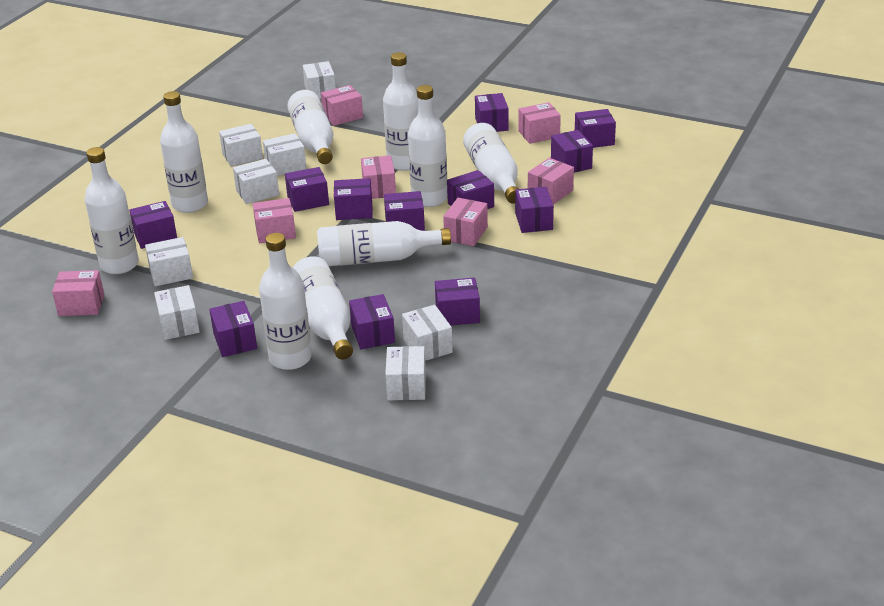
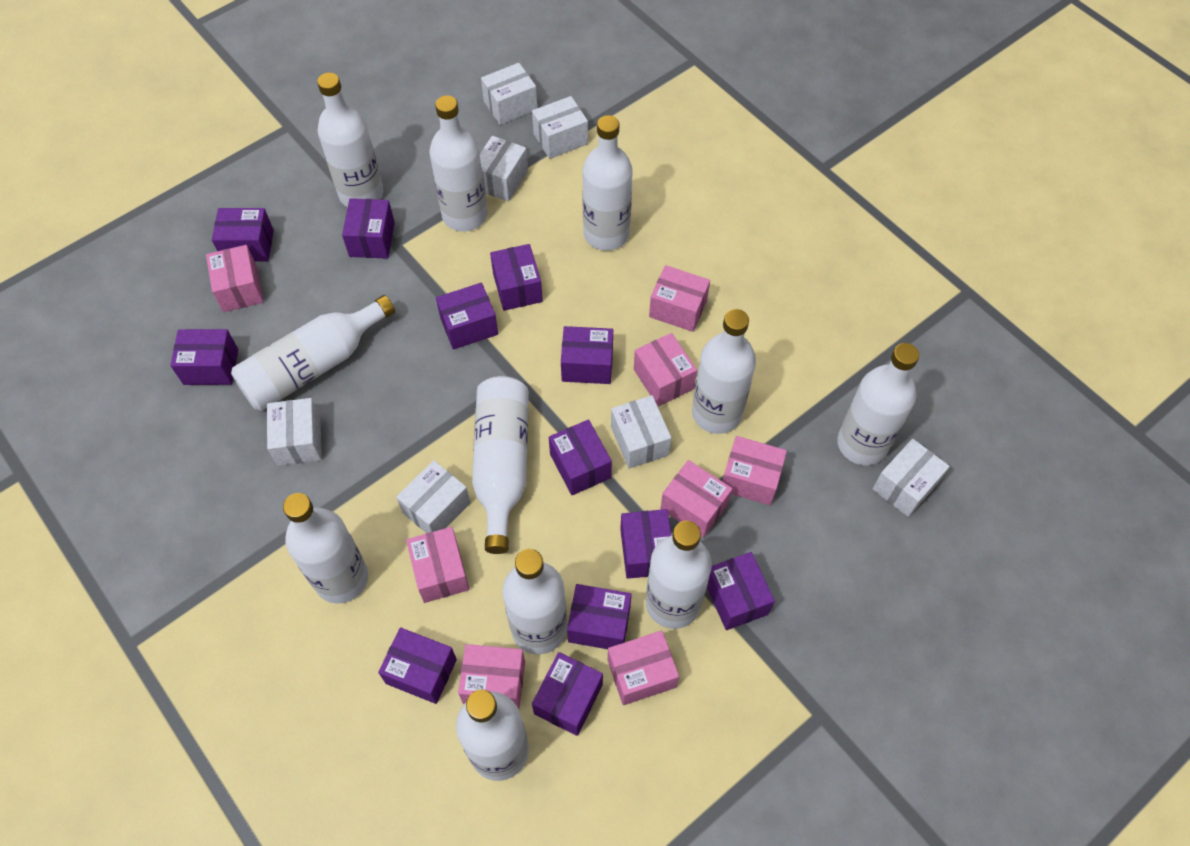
pink box: 7 -> 8
white bottle: 9 -> 11
white box: 8 -> 7

